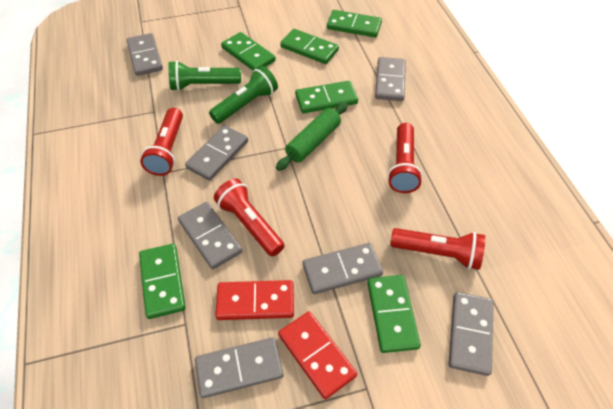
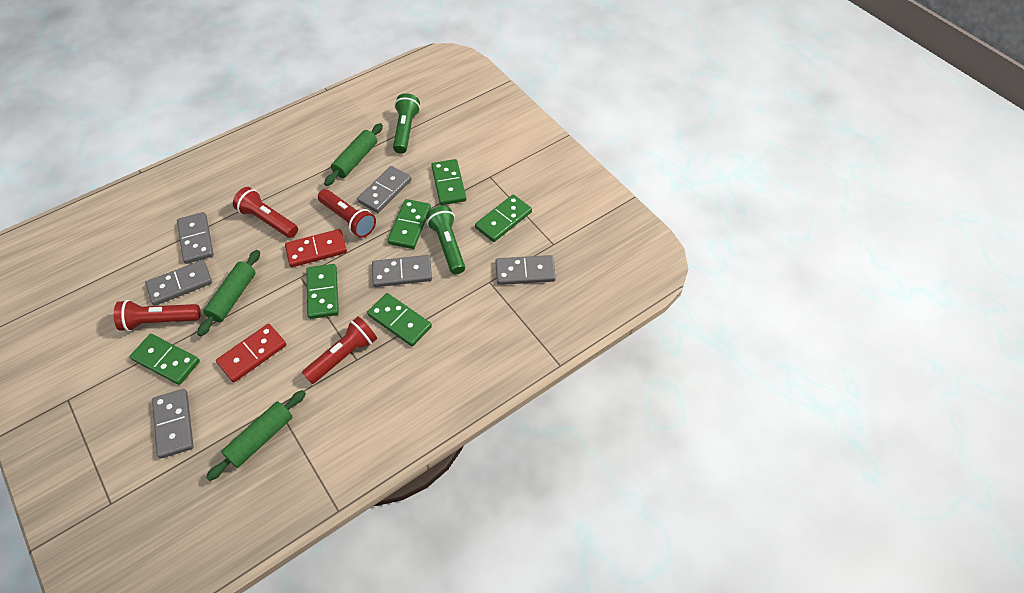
green rolling pin: 1 -> 3
grey domino: 7 -> 6

